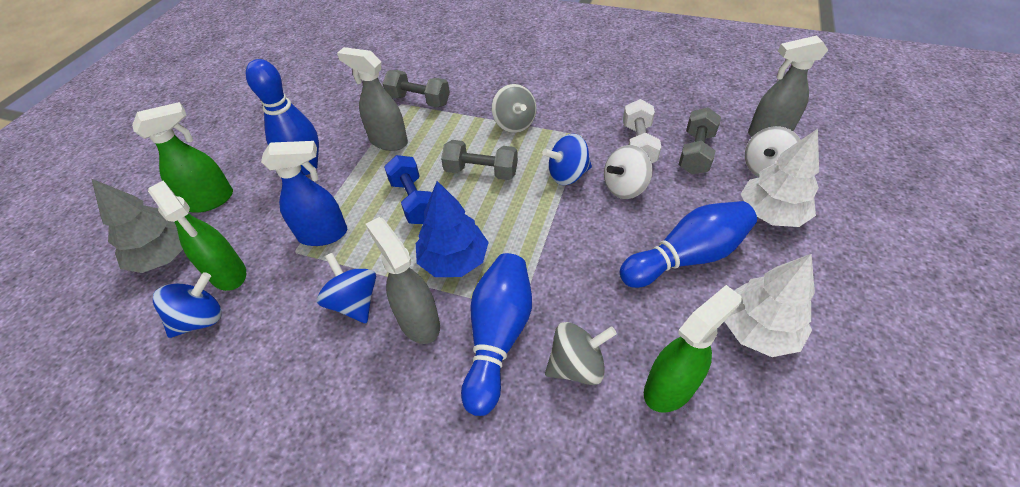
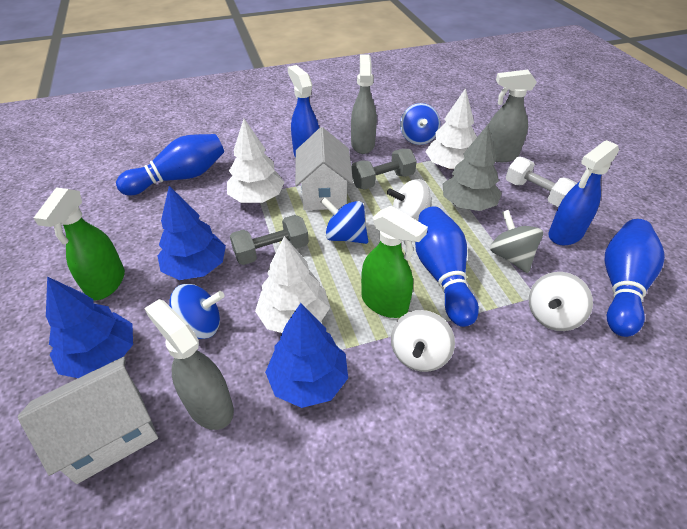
blue dumbbell: 1 -> 0
blue spray bottle: 1 -> 2
blue tree: 1 -> 3
green spray bottle: 3 -> 2
grey dumbbell: 3 -> 2
grey spinning top: 2 -> 1
white house: 0 -> 2
white spinning top: 2 -> 3
white tree: 2 -> 3

